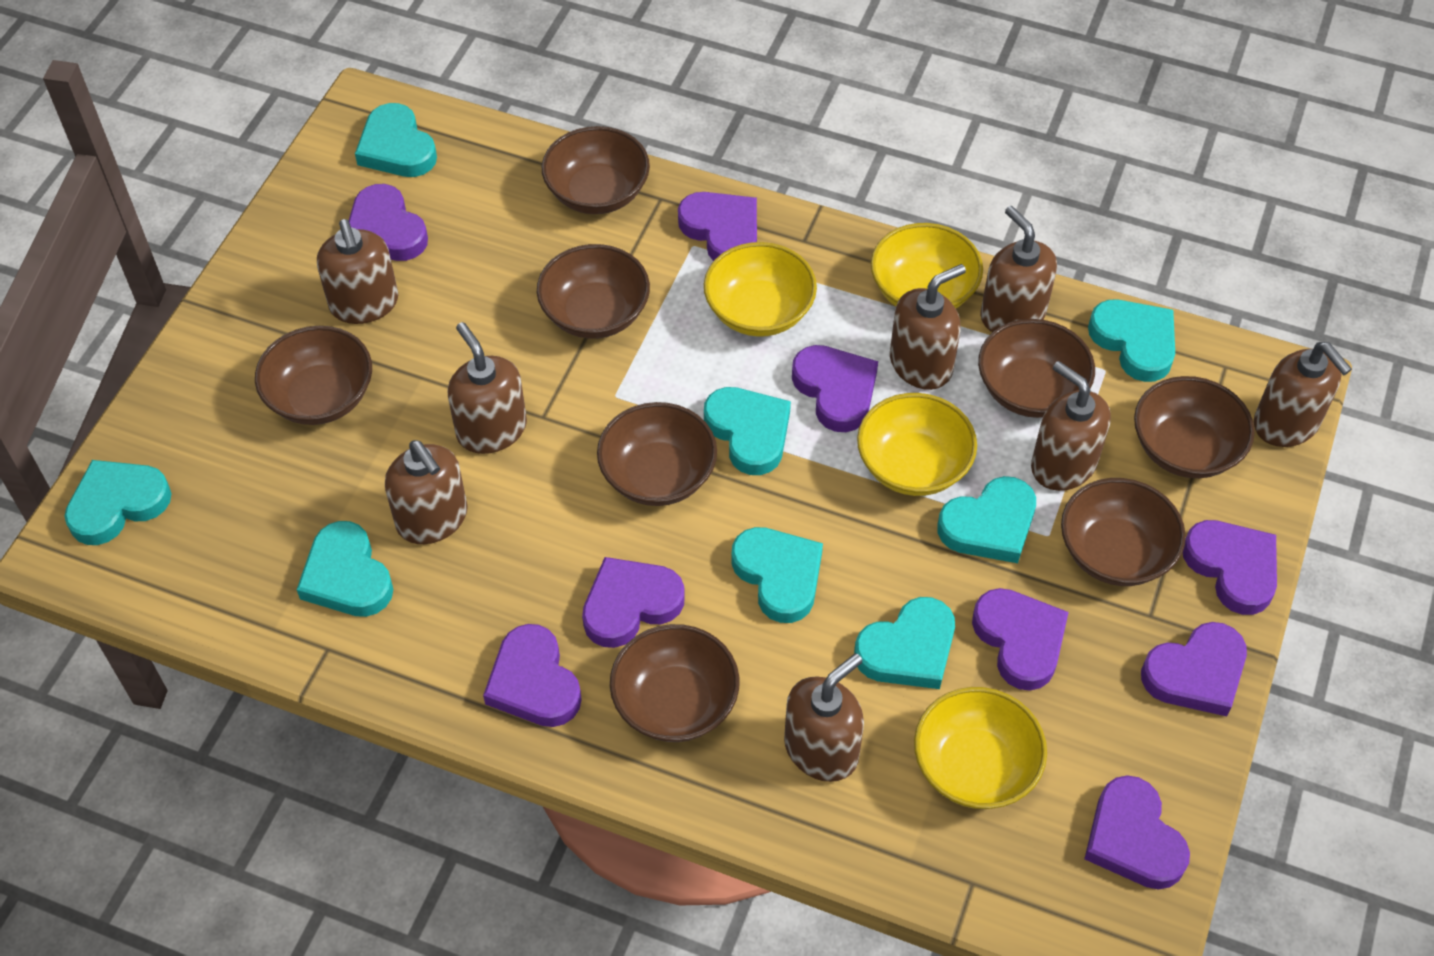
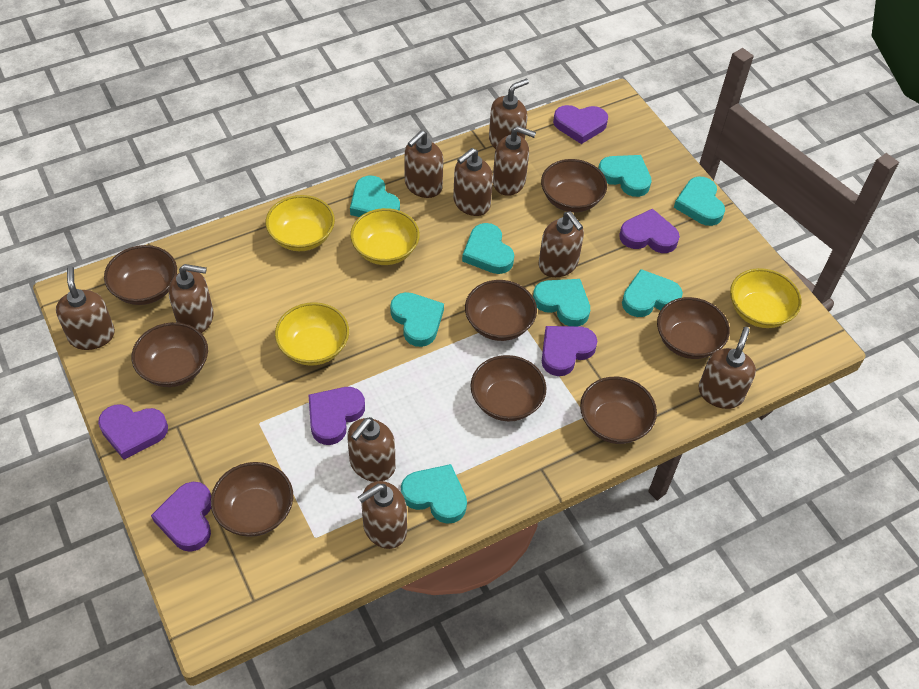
brown soap dispenser: 8 -> 10
purple heart: 9 -> 6

